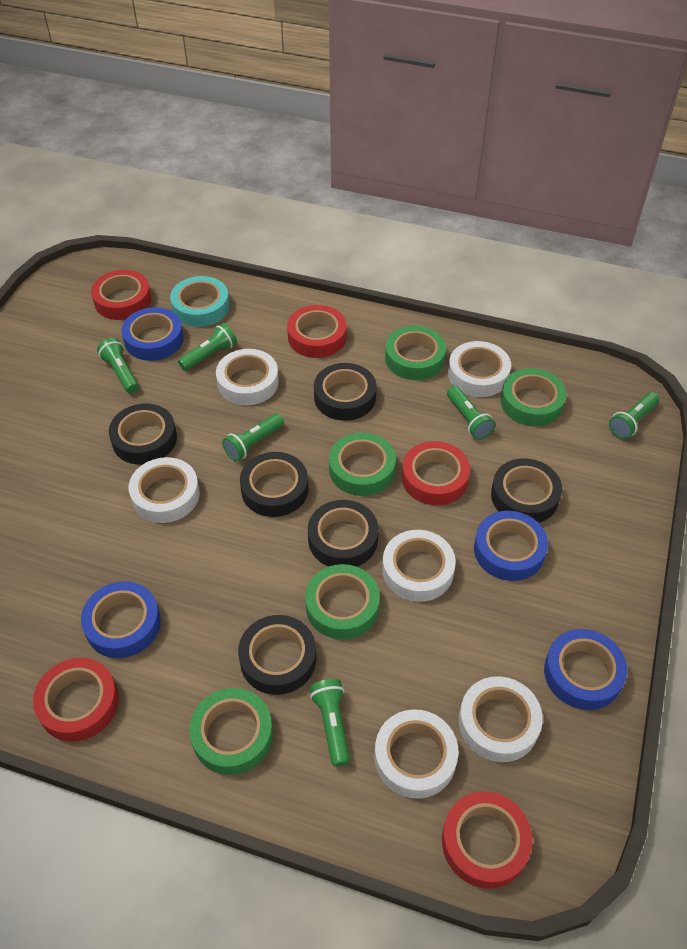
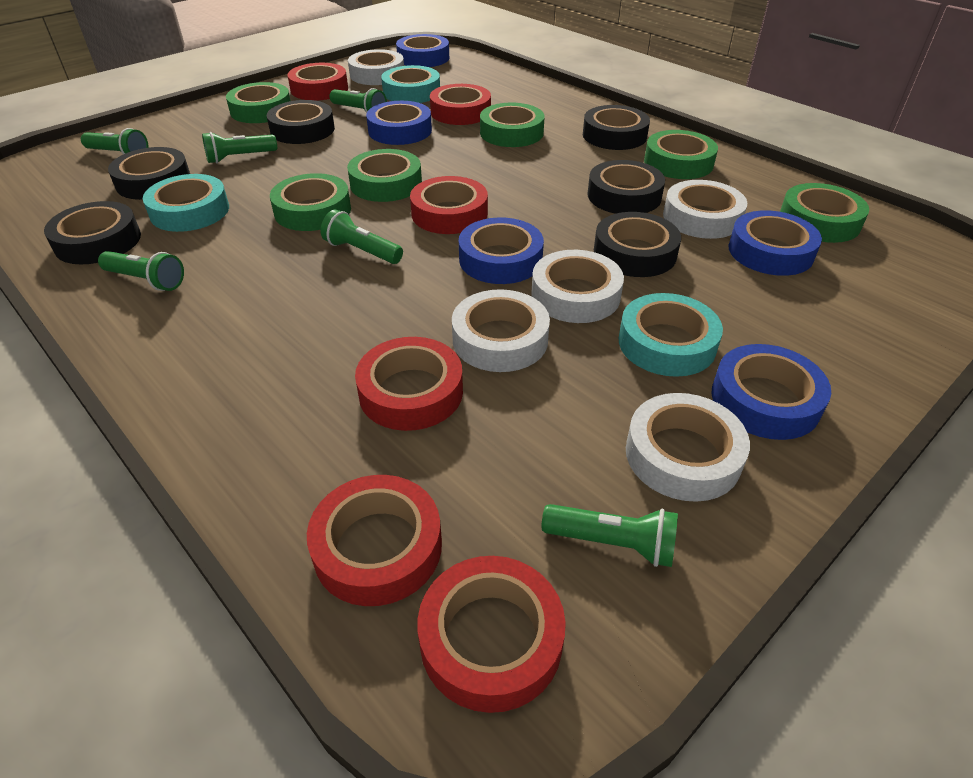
blue tape: 4 -> 5
green tape: 5 -> 6
red tape: 5 -> 6
turquoise tape: 1 -> 3
white tape: 6 -> 5

